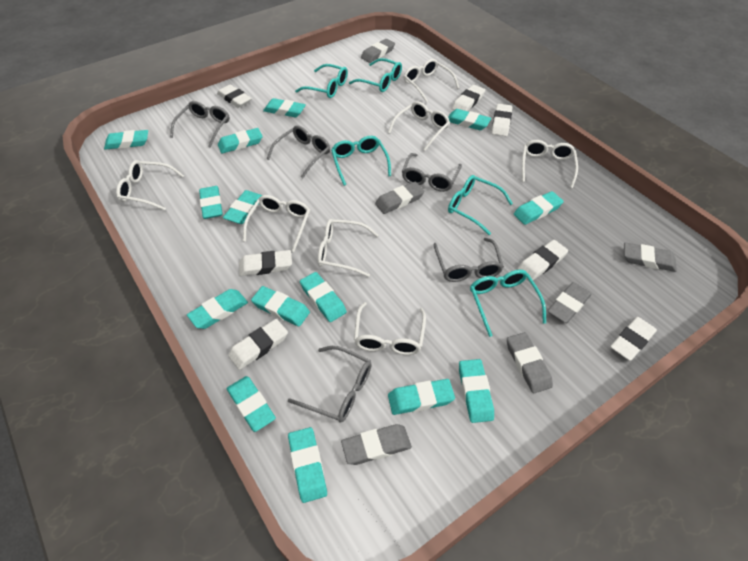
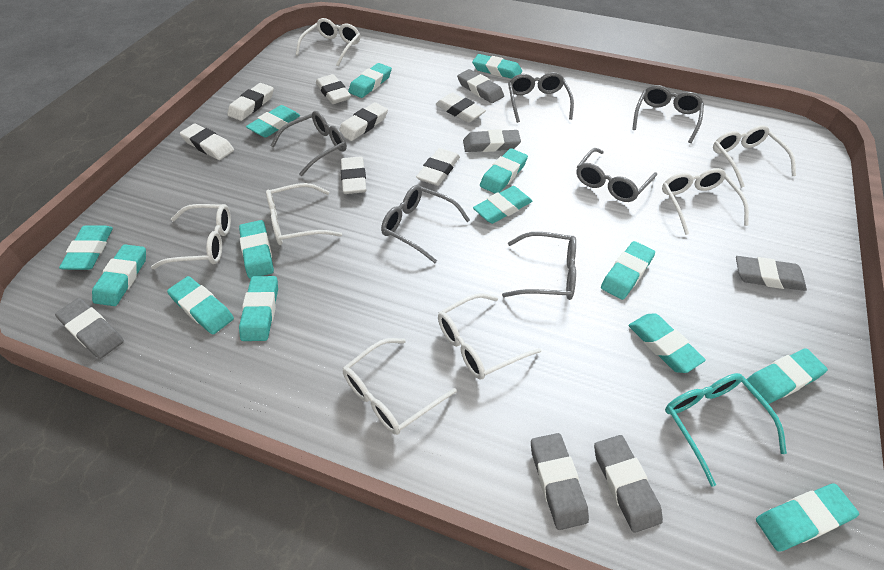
grey glasses: 5 -> 6
turquoise glasses: 5 -> 1

